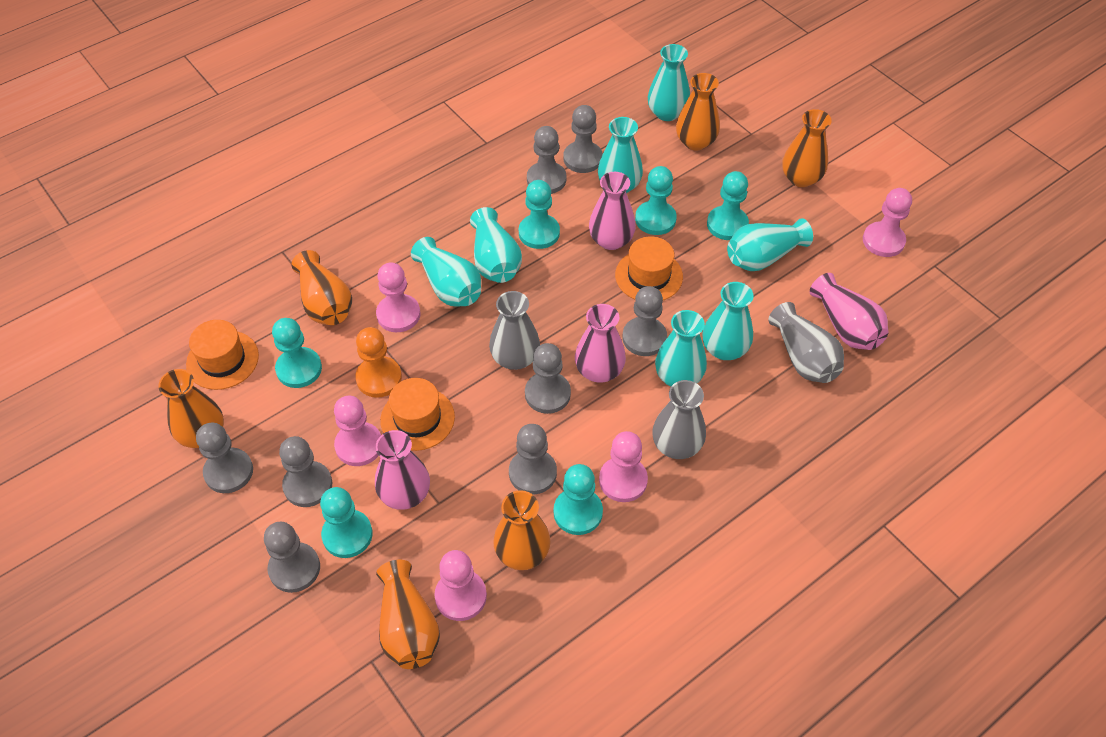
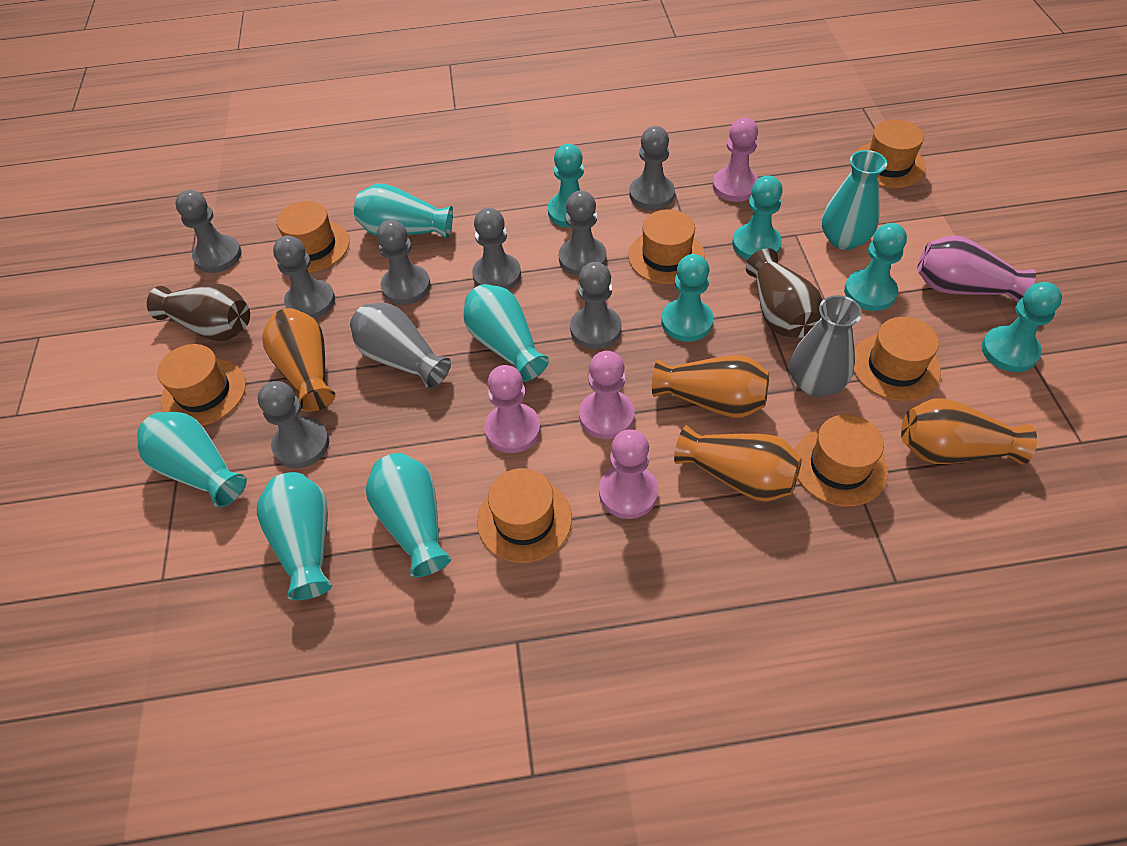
brown vase: 0 -> 2
grey vase: 3 -> 2
orange hat: 3 -> 7
orange pawn: 1 -> 0
orange vase: 6 -> 4
pink pawn: 5 -> 4
pink vase: 4 -> 1
turquoise pawn: 6 -> 5
turquoise vase: 7 -> 6

